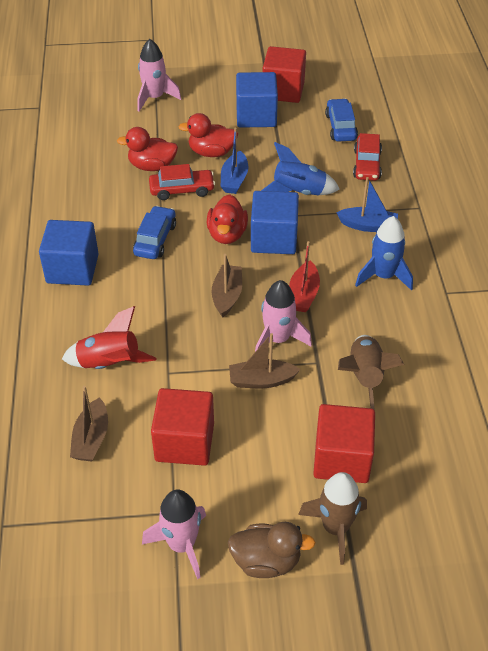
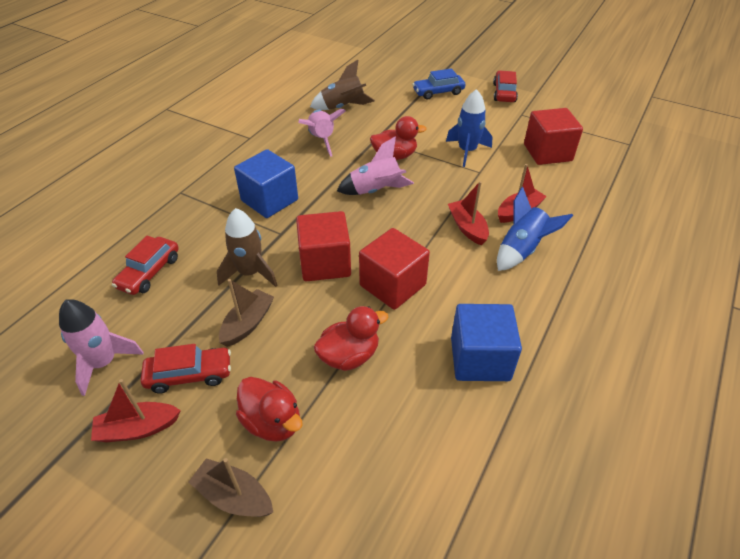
blue boat: 2 -> 0
blue car: 2 -> 1
blue cube: 3 -> 2
brown boat: 3 -> 2
brown duck: 1 -> 0
red boat: 1 -> 3
red car: 2 -> 3
red rocket: 1 -> 0

